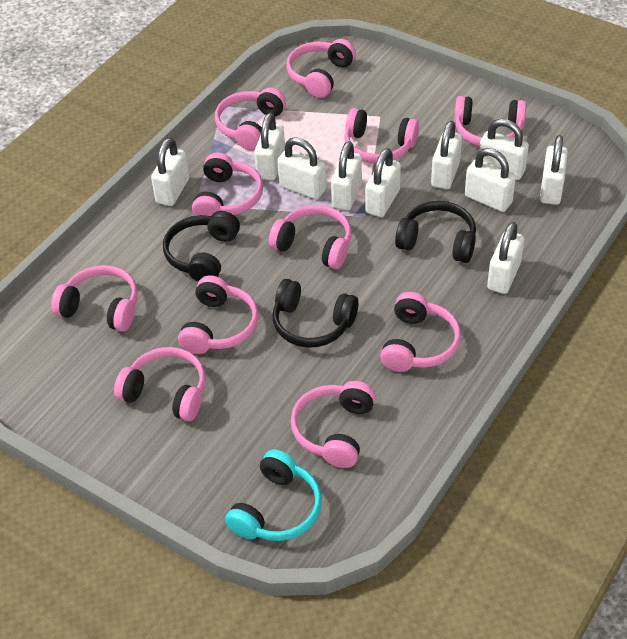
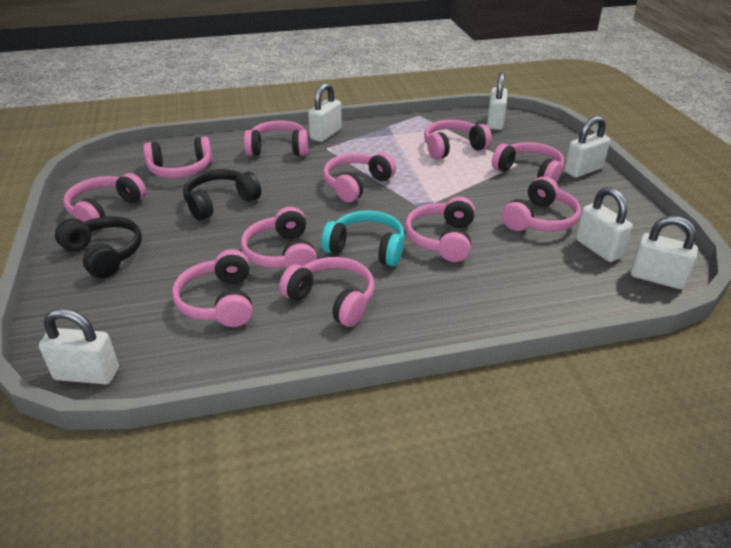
black headphones: 3 -> 2
white padlock: 10 -> 6

